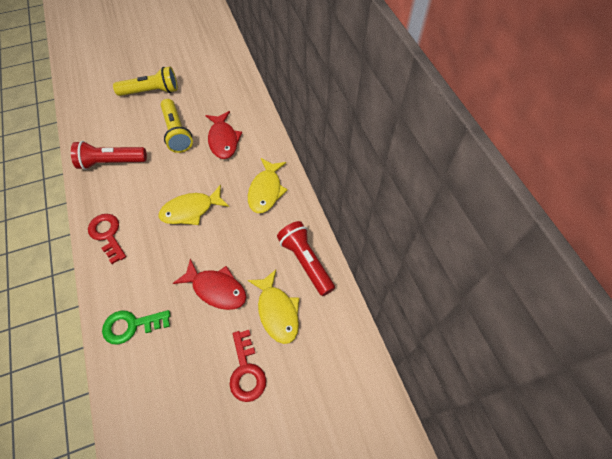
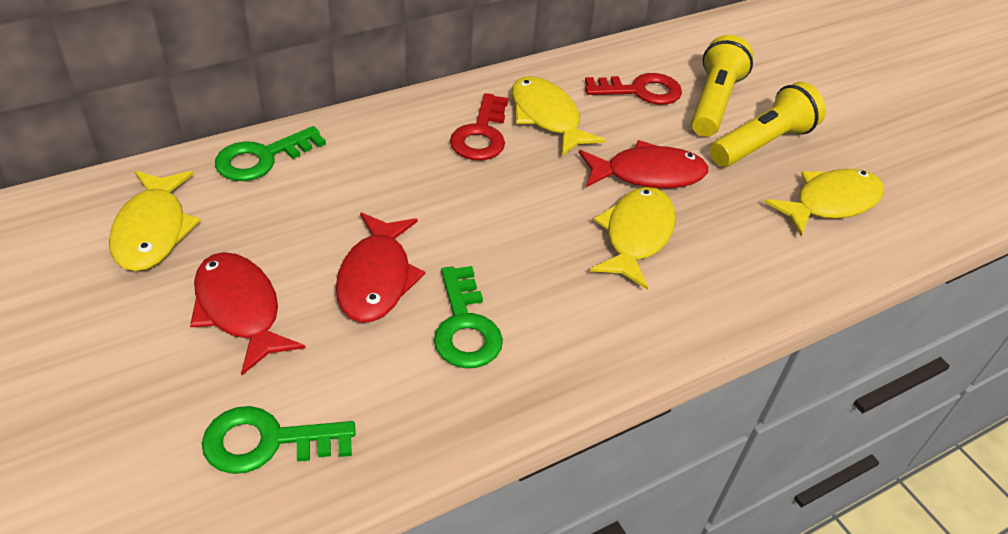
green key: 1 -> 3
red fish: 2 -> 3
red flashlight: 2 -> 0
yellow fish: 3 -> 4

